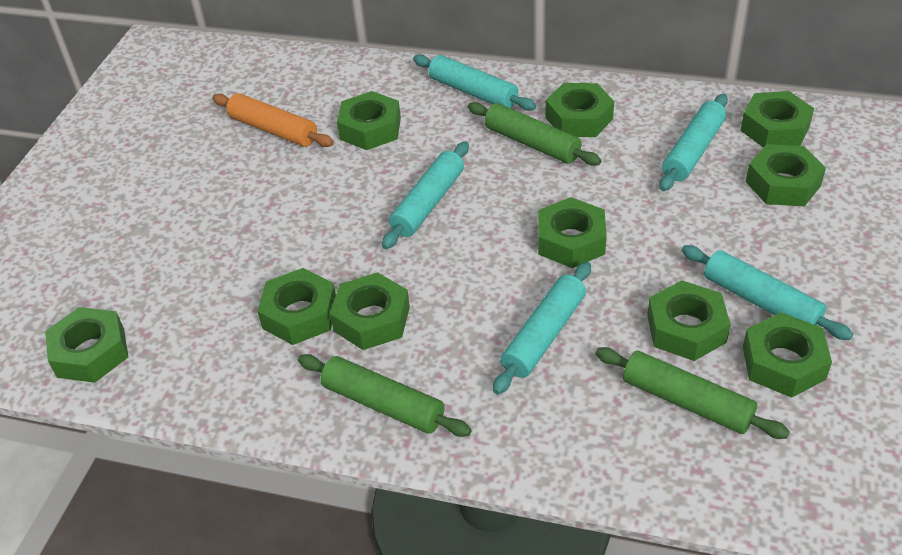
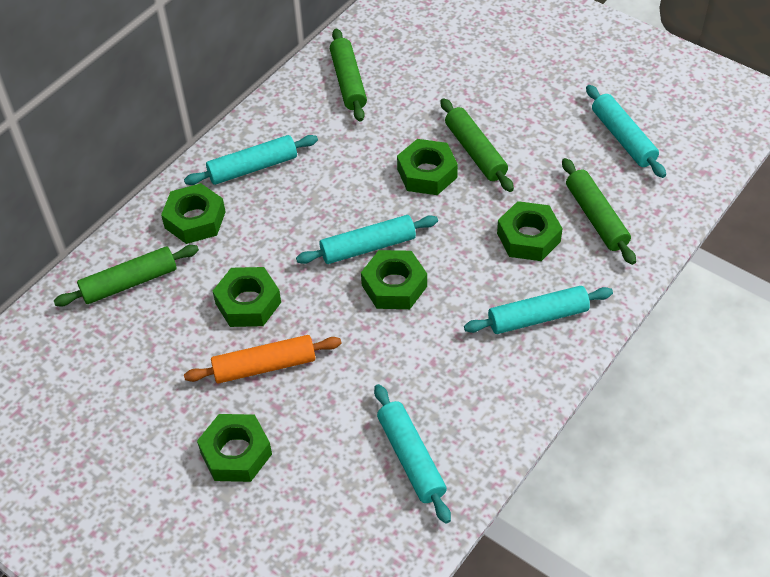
green nut: 10 -> 6
green rolling pin: 3 -> 4

